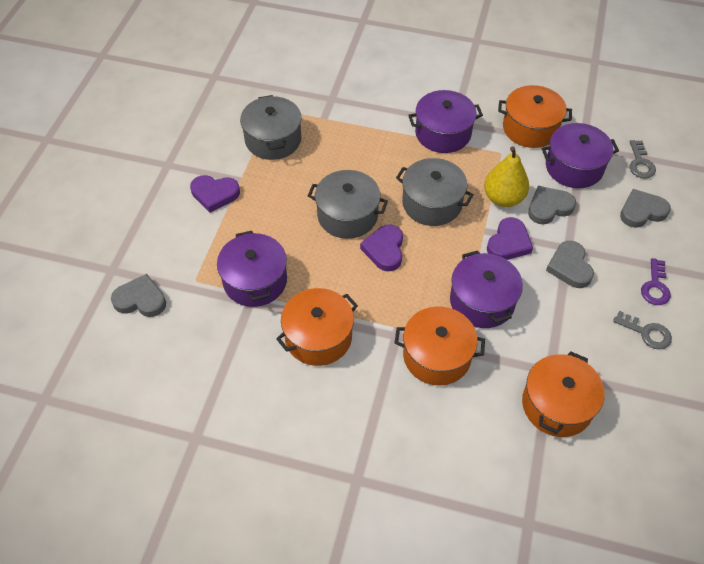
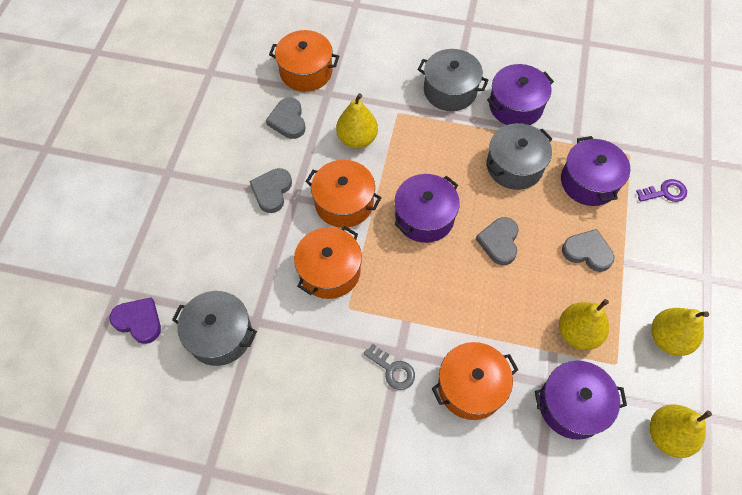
grey key: 2 -> 1
purple heart: 3 -> 1
yellow pear: 1 -> 4

